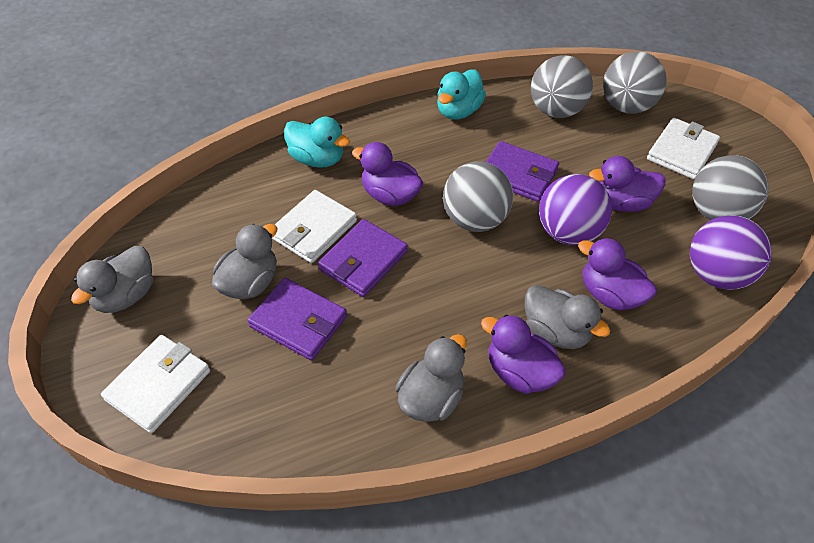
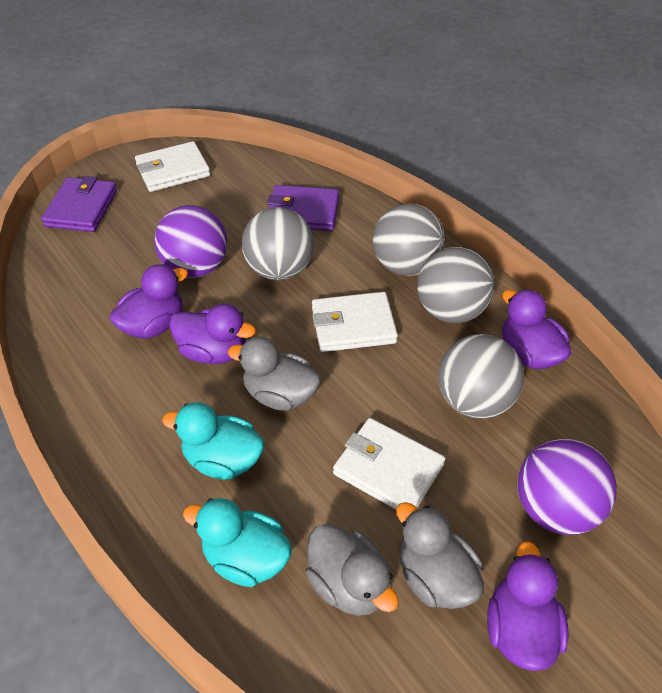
grey duck: 4 -> 3
purple wallet: 3 -> 2

